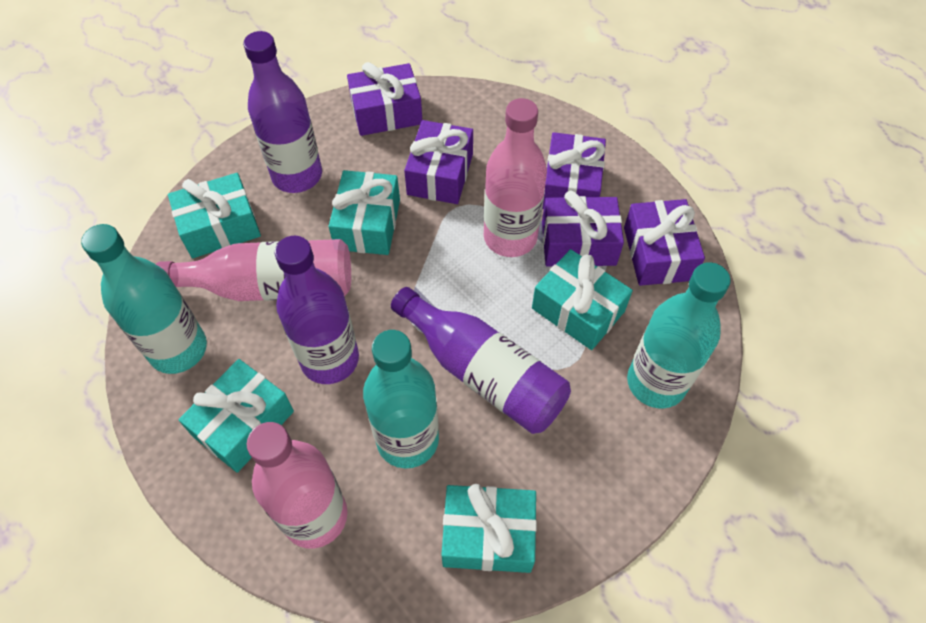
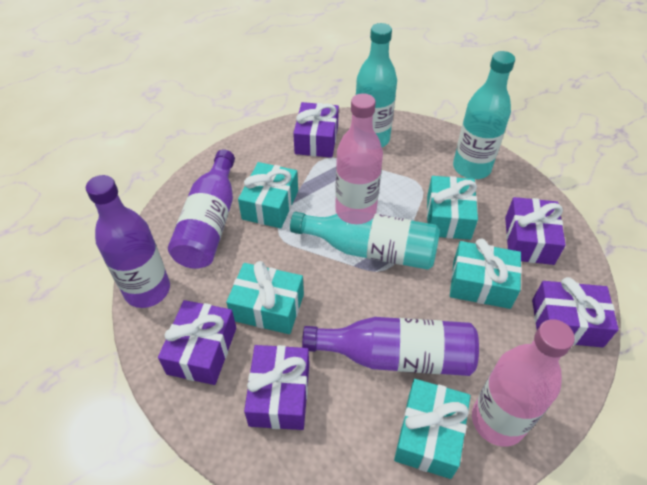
pink bottle: 3 -> 2

